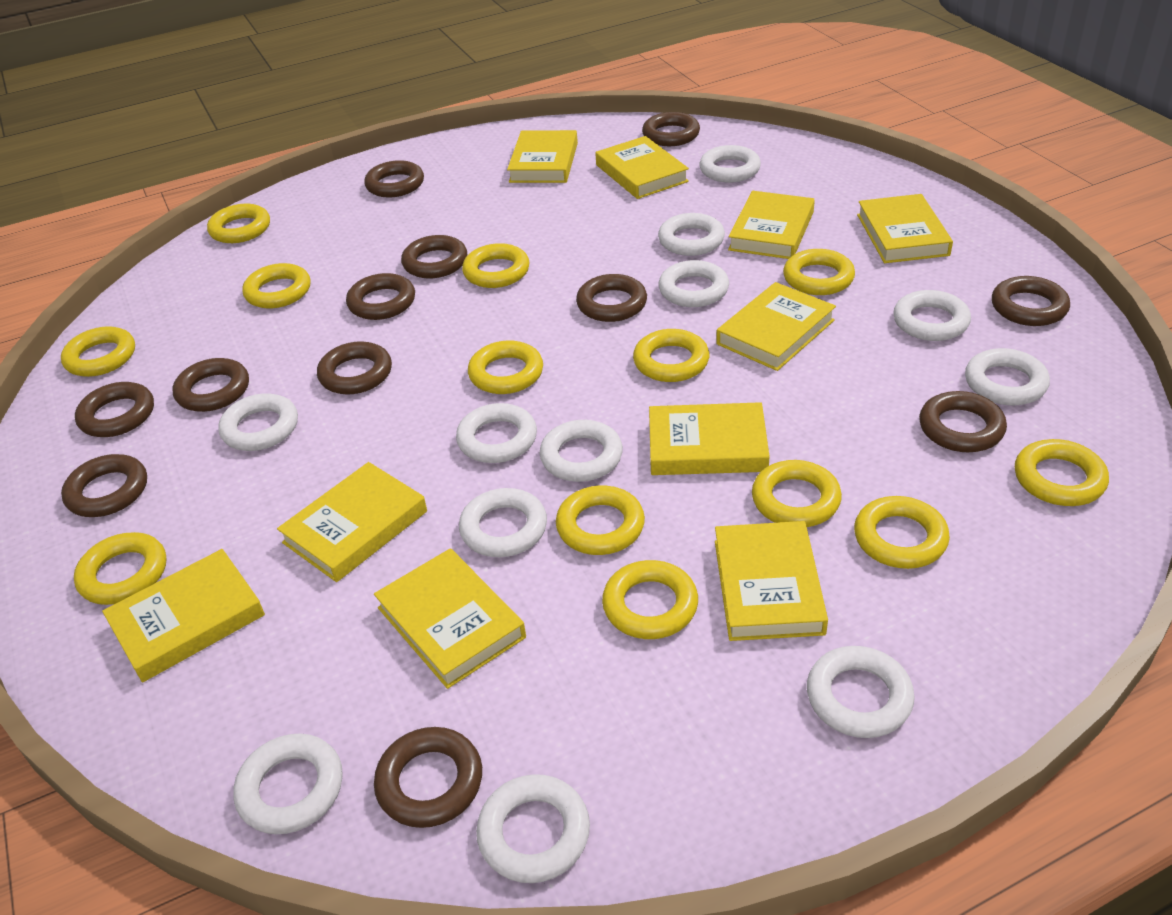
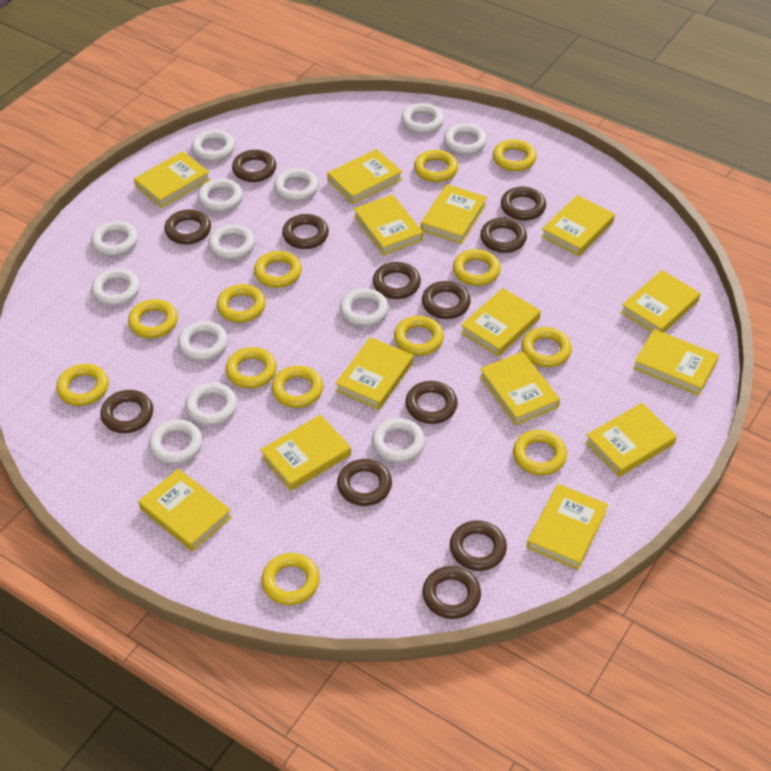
white ring: 12 -> 13
yellow book: 10 -> 14

